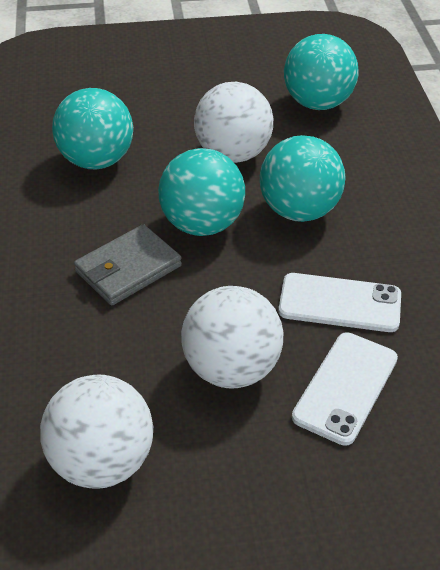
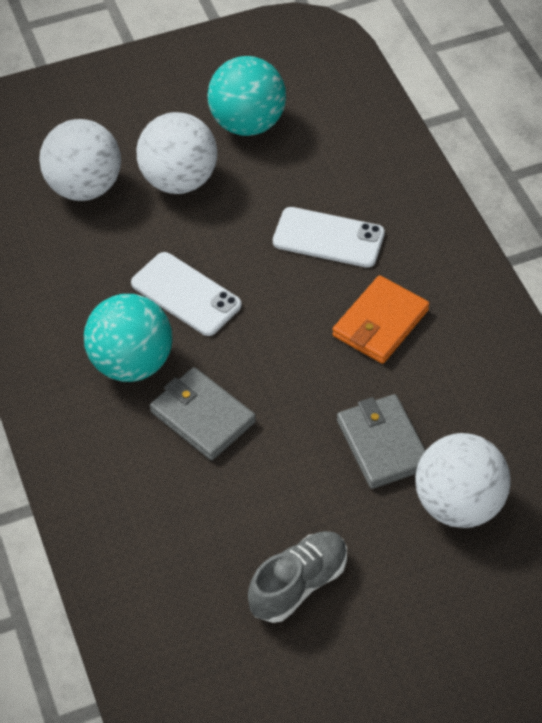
grey shoe: 0 -> 1
grey wallet: 1 -> 2
orange wallet: 0 -> 1
turquoise ball: 4 -> 2

